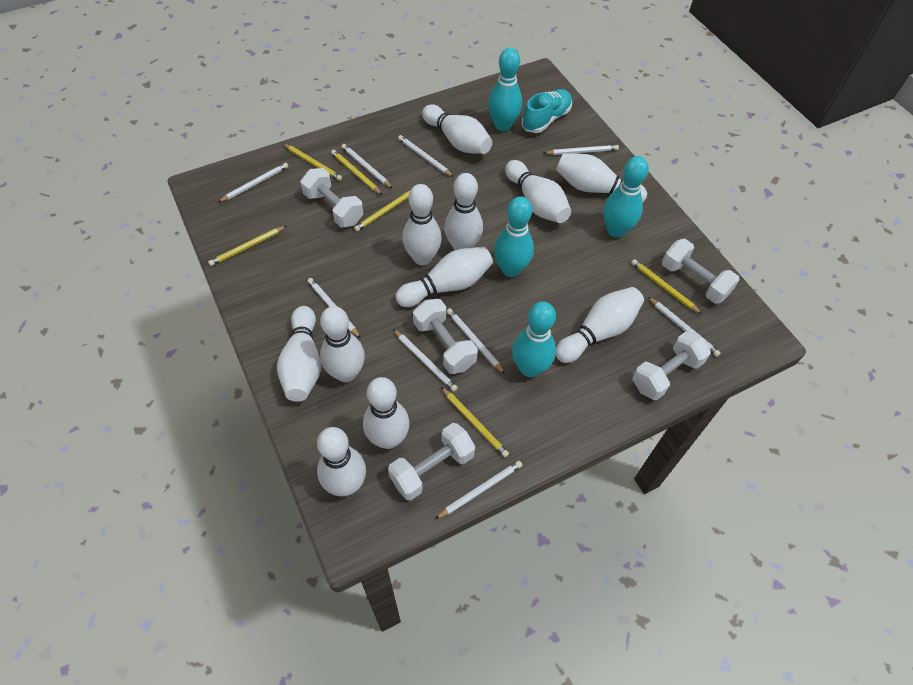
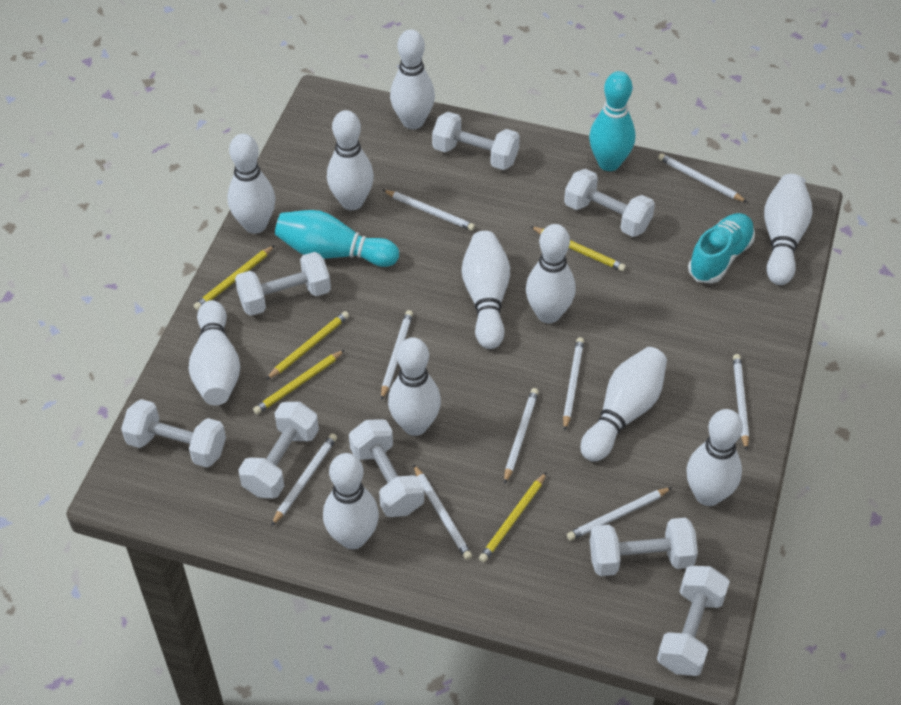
turquoise bowling pin: 4 -> 2
white dumbbell: 5 -> 8
yellow pencil: 6 -> 5

